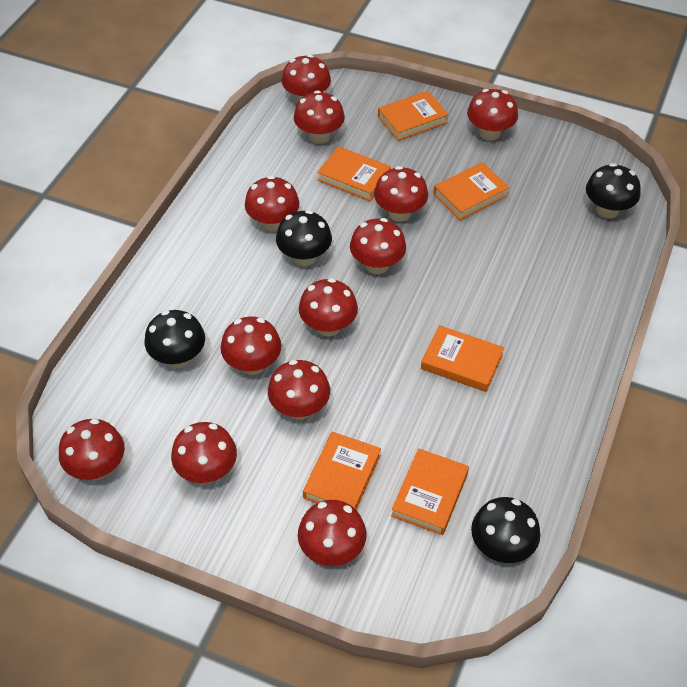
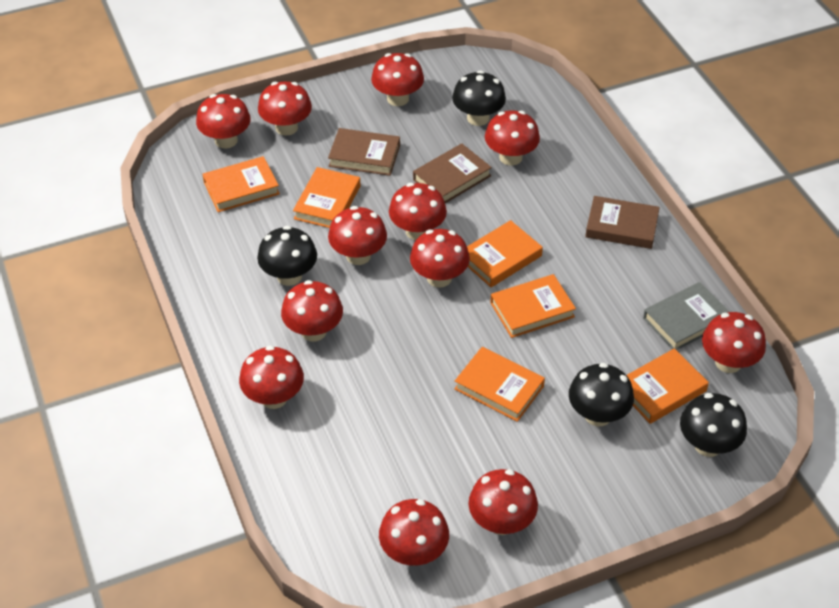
brown book: 0 -> 3
grey book: 0 -> 1

